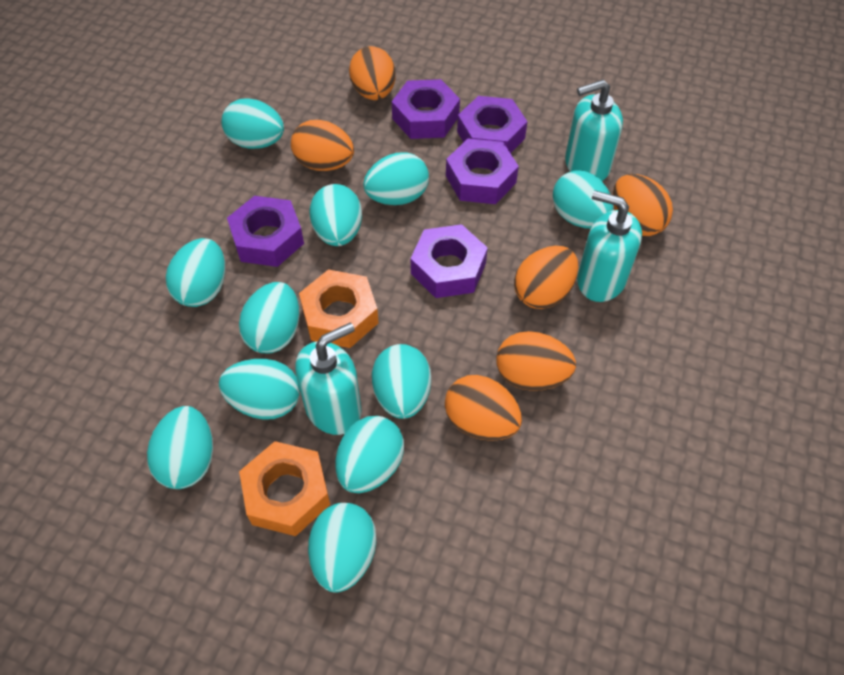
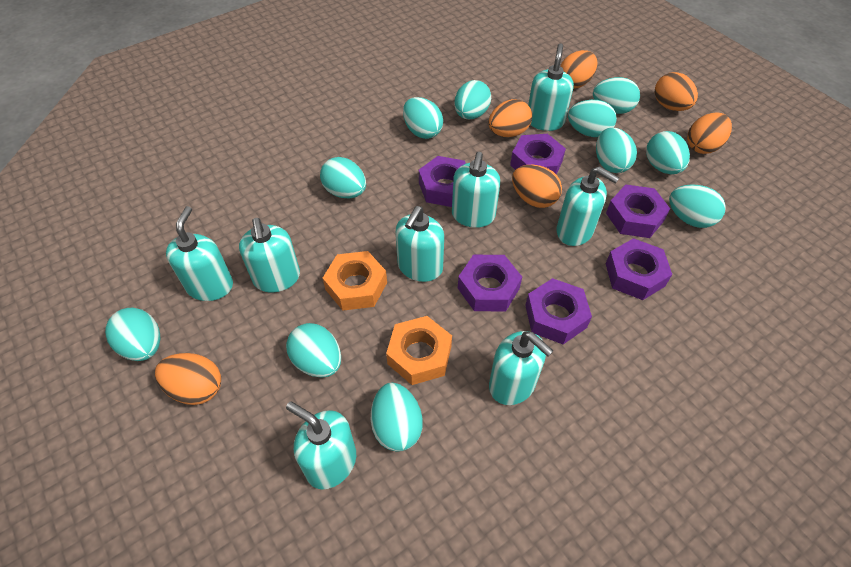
purple nut: 5 -> 6
turquoise soap dispenser: 3 -> 8

